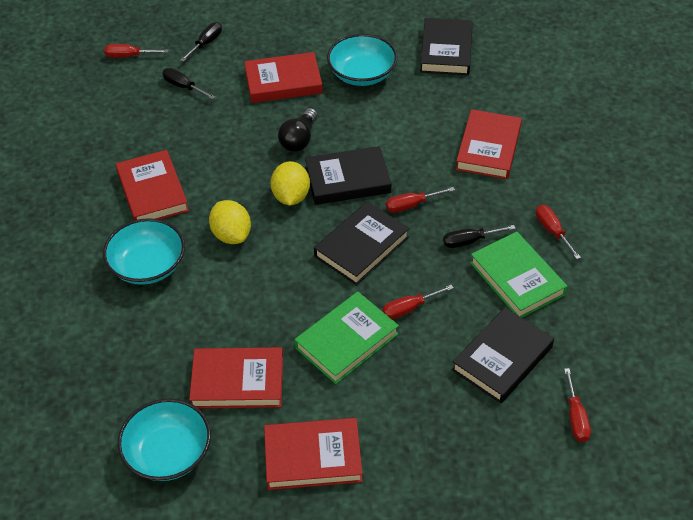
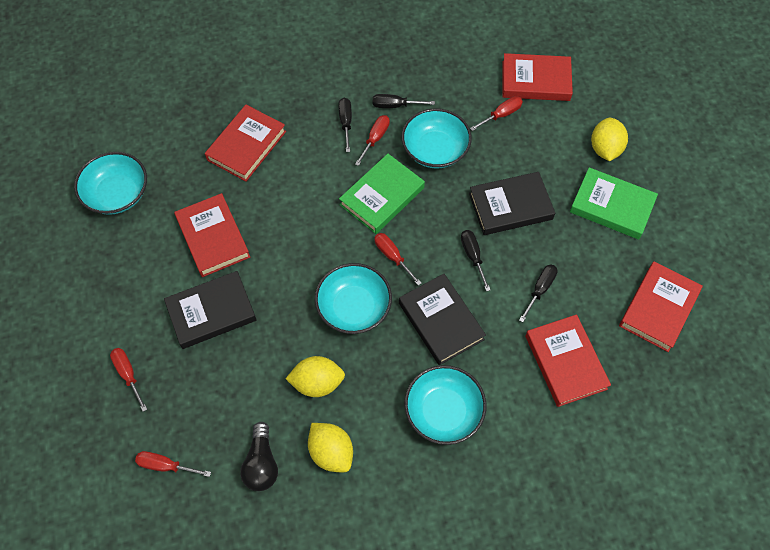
black book: 4 -> 3
black screwdriver: 3 -> 4
turquoise bowl: 3 -> 4
yellow lemon: 2 -> 3

